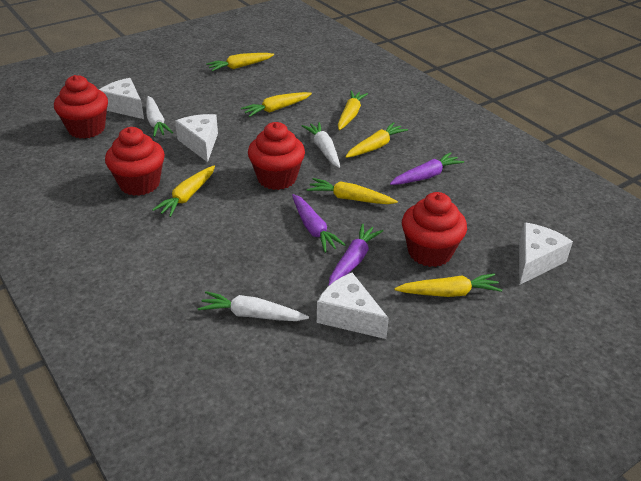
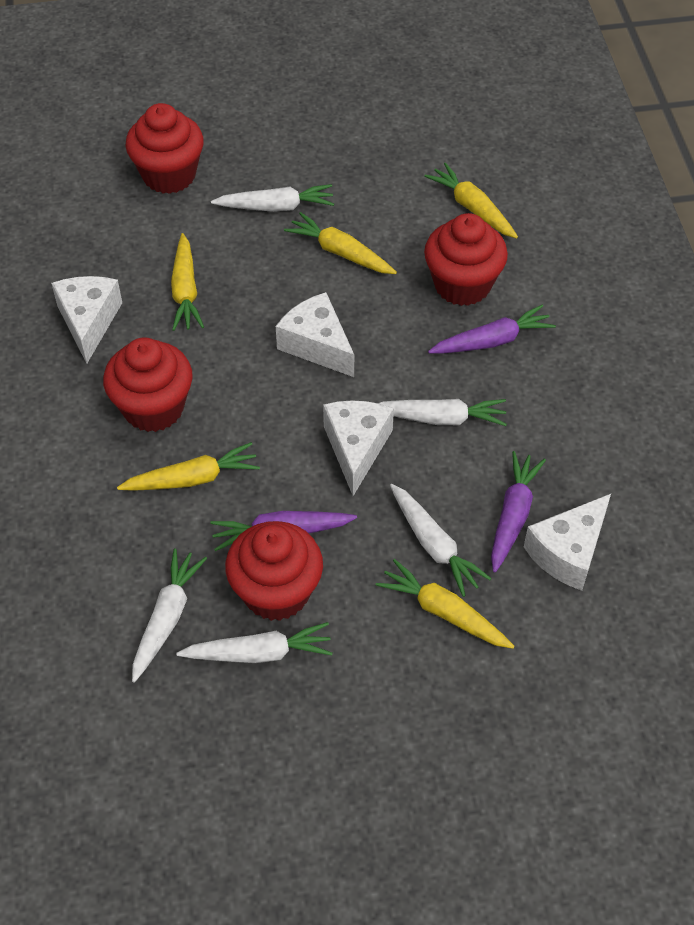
white carrot: 3 -> 5
yellow carrot: 7 -> 5

